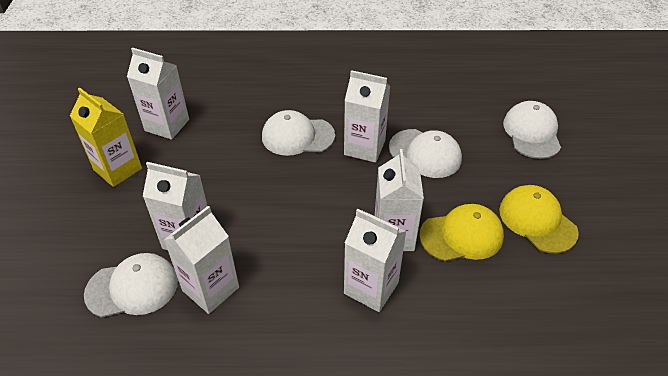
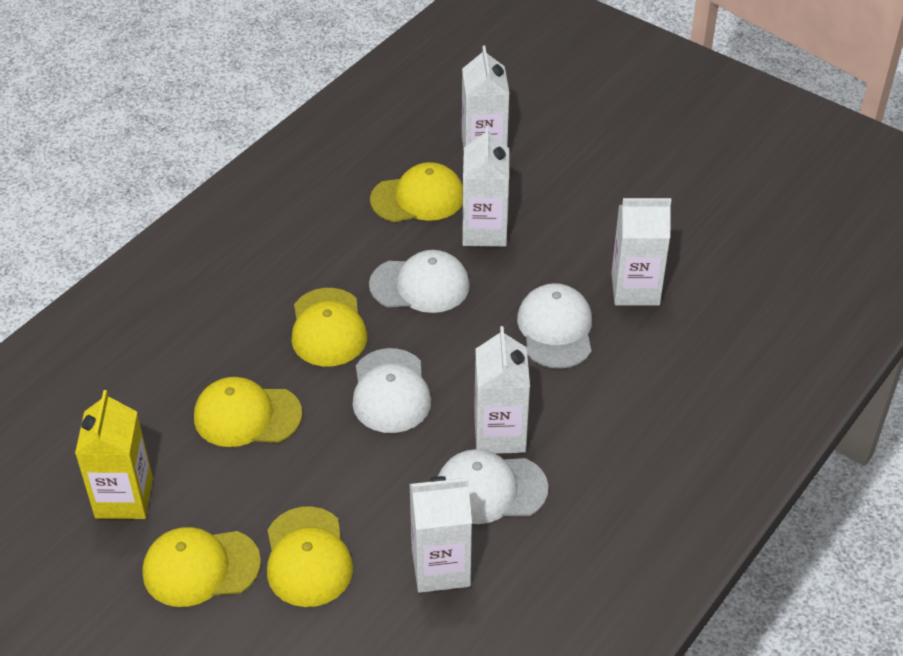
white carton: 6 -> 5
yellow cap: 2 -> 5

